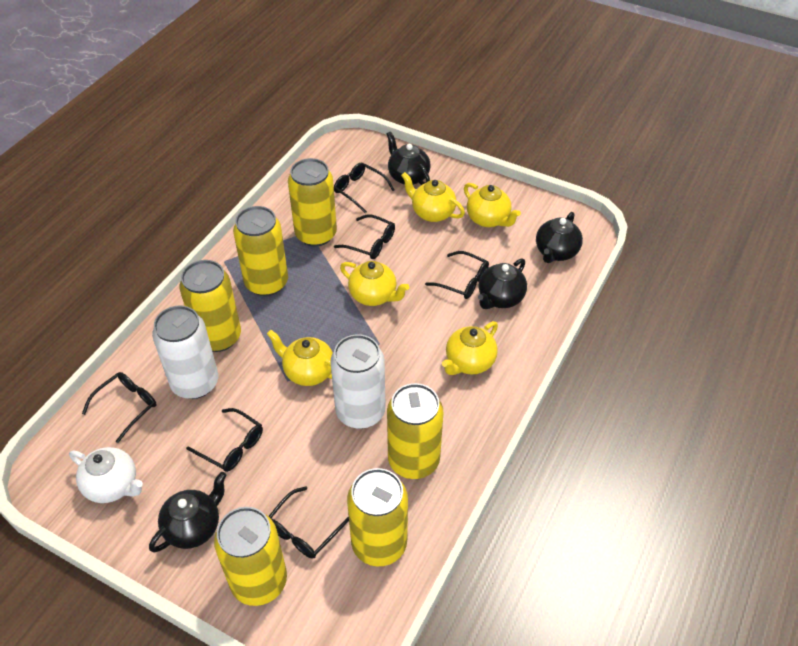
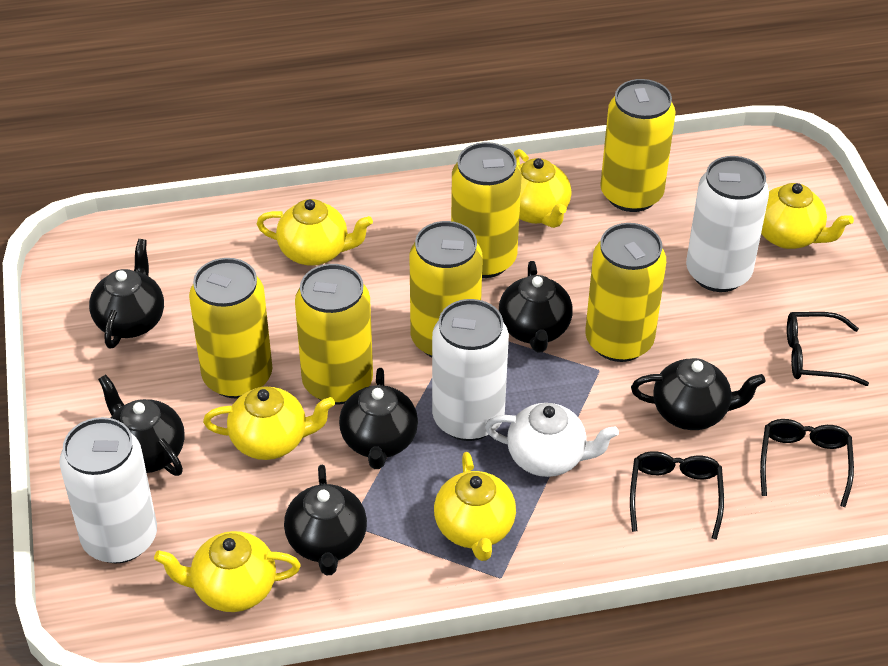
black glasses: 6 -> 3
black teapot: 4 -> 6
white can: 2 -> 3
yellow teapot: 5 -> 6

